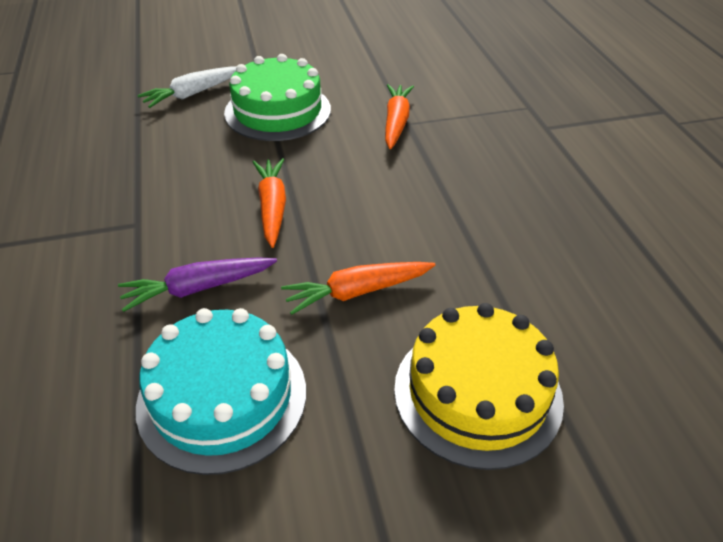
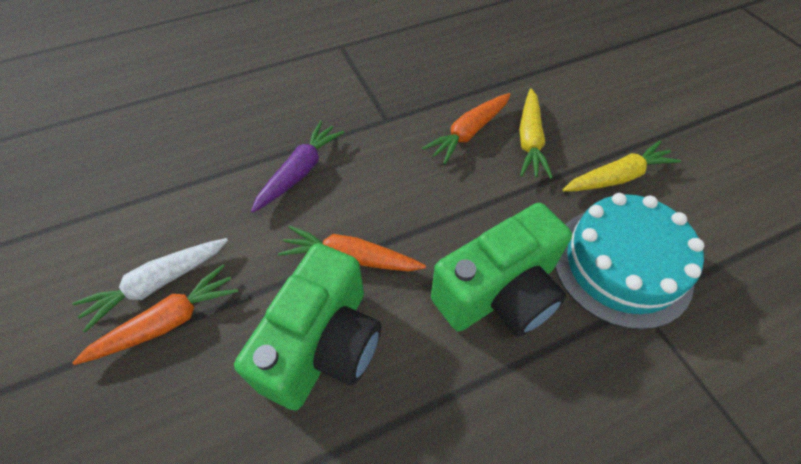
green cake: 1 -> 0
green camera: 0 -> 2
yellow cake: 1 -> 0
yellow carrot: 0 -> 2

